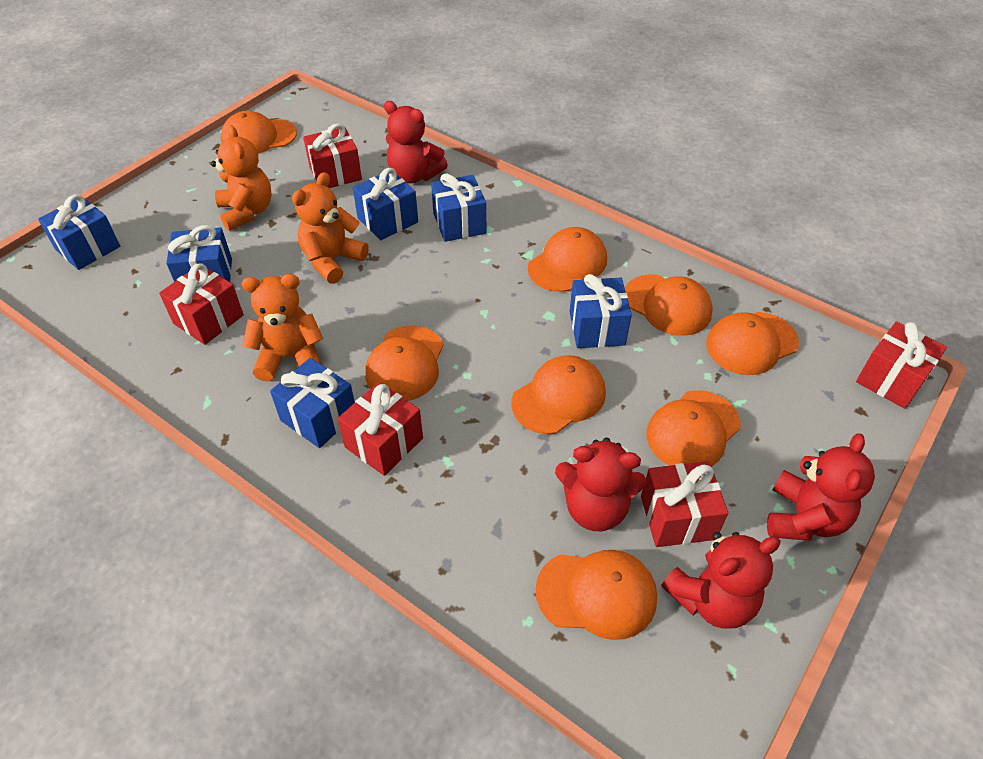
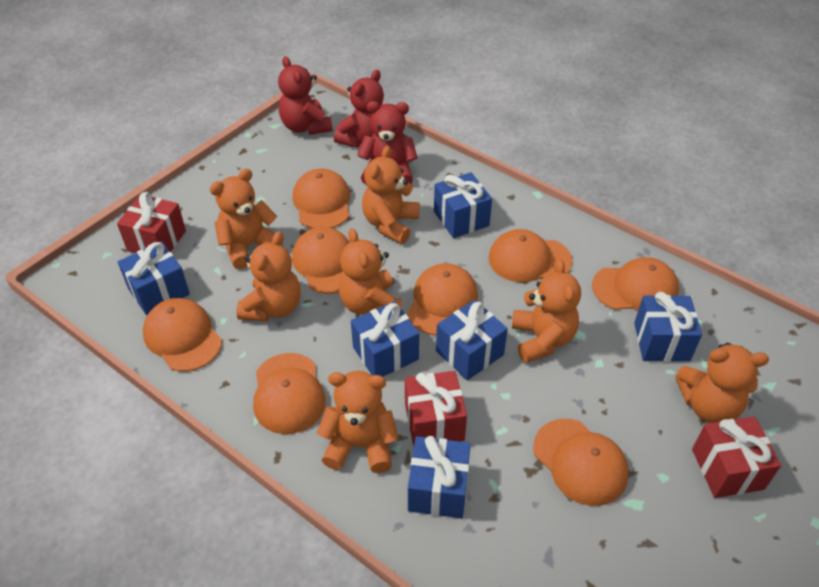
orange teddy bear: 3 -> 7
red gift: 5 -> 3
red teddy bear: 4 -> 3

